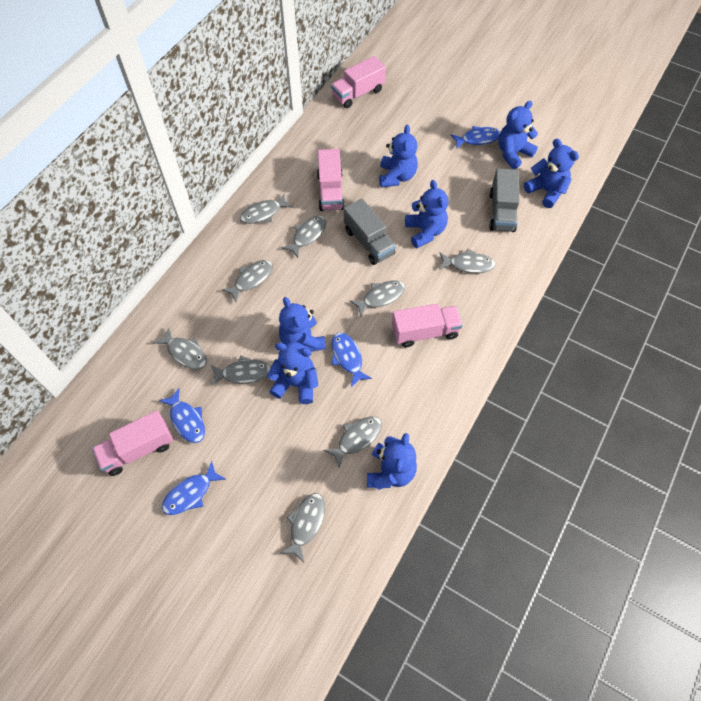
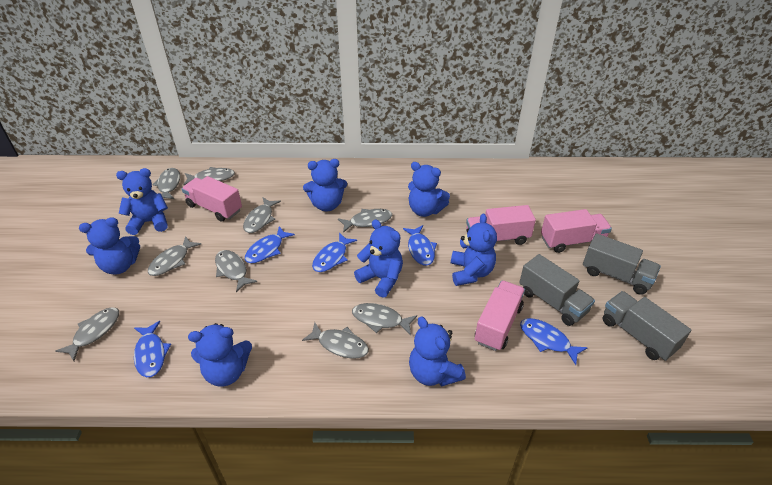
blue fish: 4 -> 5
blue teddy bear: 7 -> 8
grey truck: 2 -> 3

